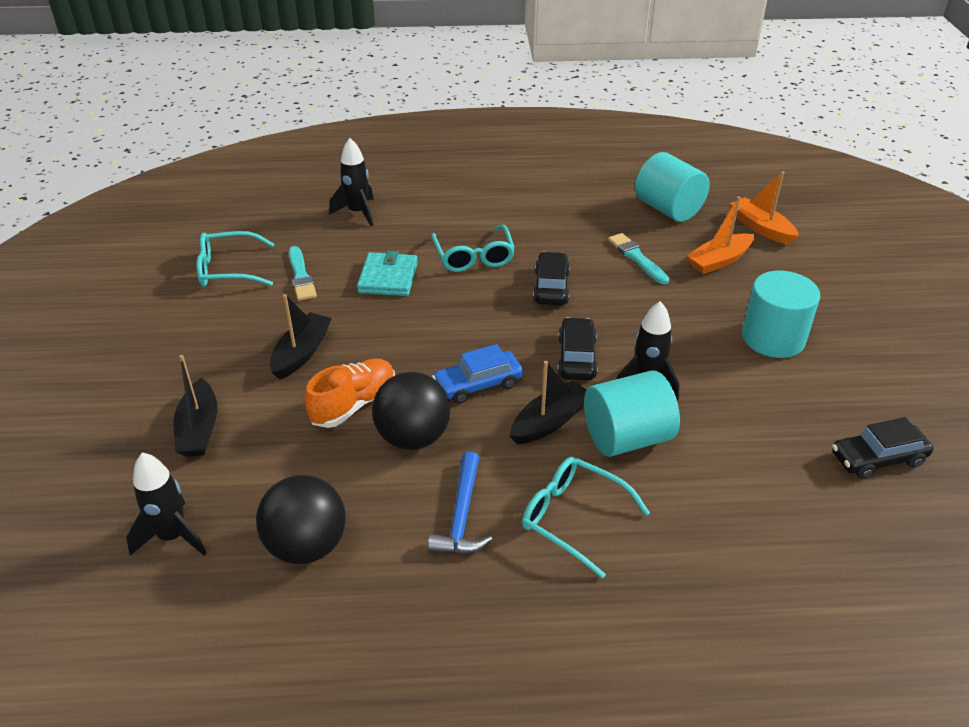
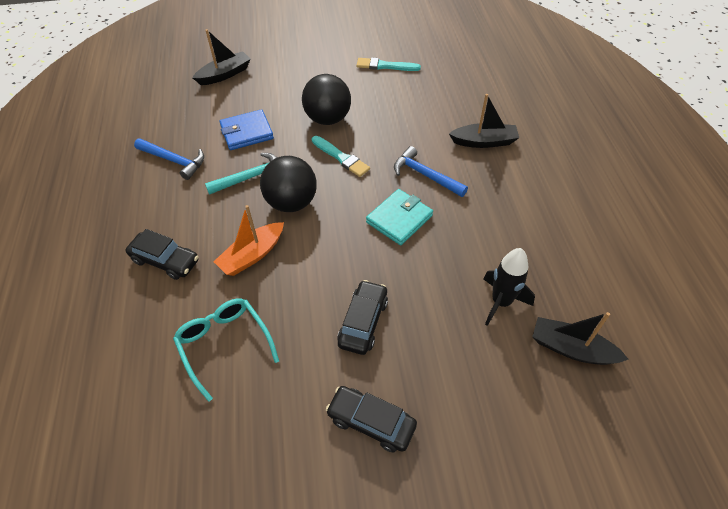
black rocket: 3 -> 1
blue car: 1 -> 0
blue hammer: 1 -> 2
blue wallet: 0 -> 1
orange boat: 2 -> 1
orange shoe: 1 -> 0
turquoise cylinder: 3 -> 0
turquoise glasses: 3 -> 1
turquoise hammer: 0 -> 1

